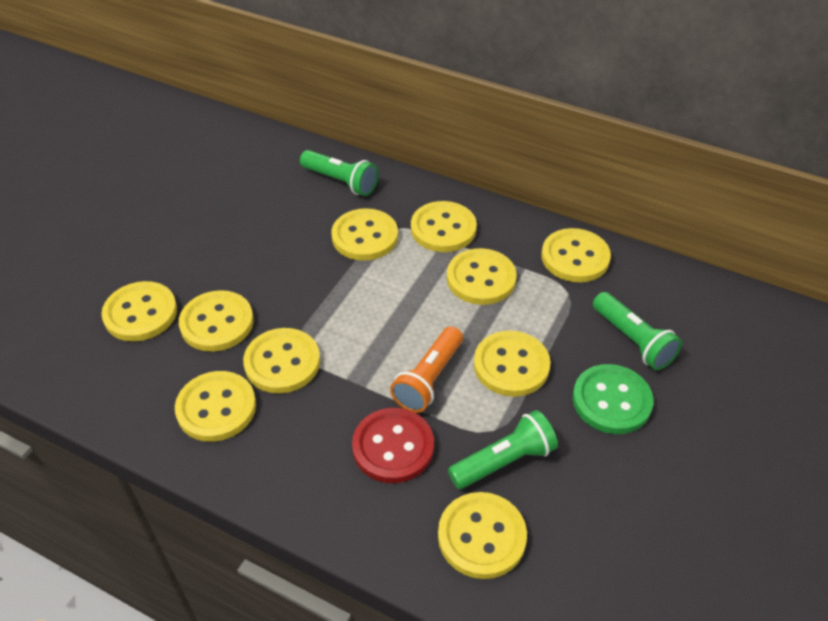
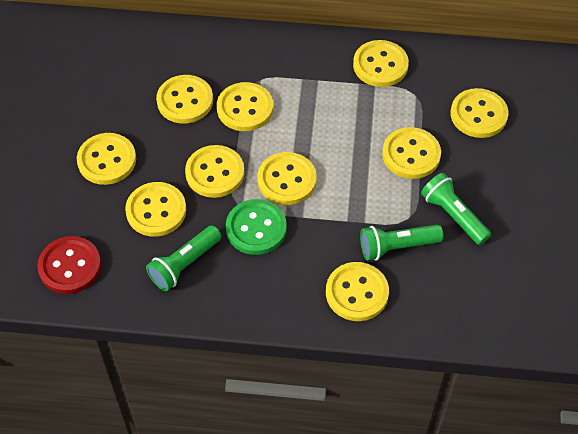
orange flashlight: 1 -> 0

